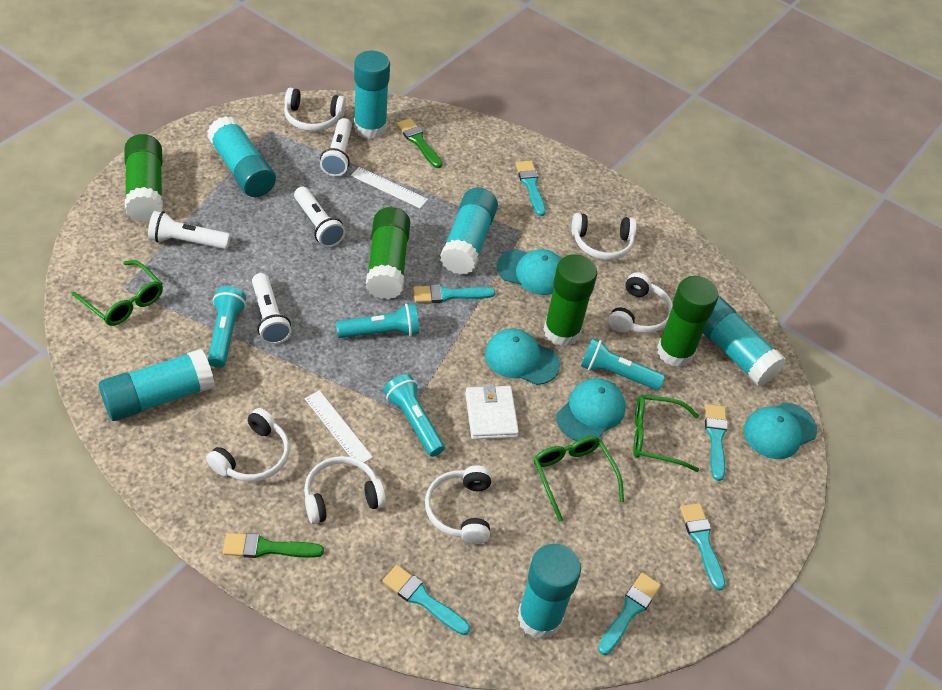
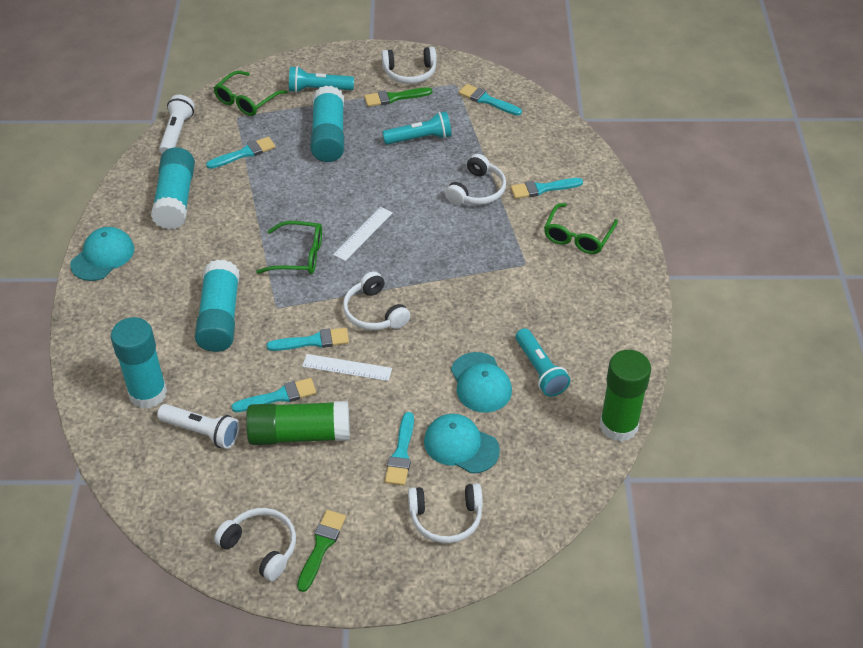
green glue stick: 4 -> 2
turquoise cap: 4 -> 3
turquoise flashlight: 4 -> 3
turquoise glue stick: 6 -> 4
white flashlight: 4 -> 2
white headphones: 6 -> 5
white wallet: 1 -> 0

